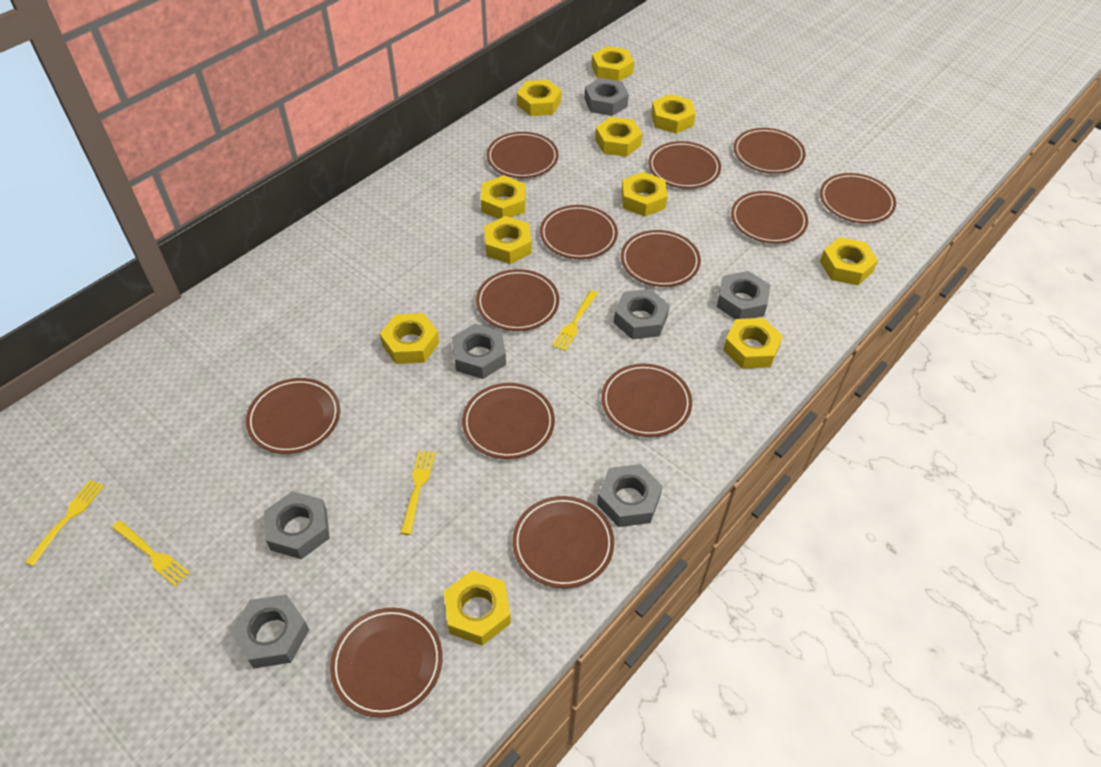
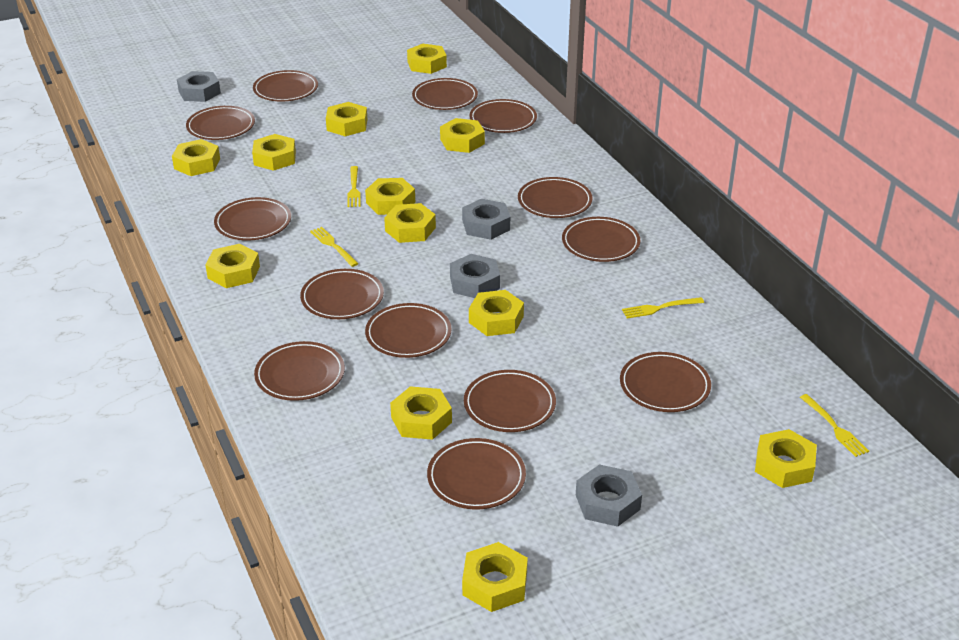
grey nut: 7 -> 4
yellow nut: 11 -> 12

